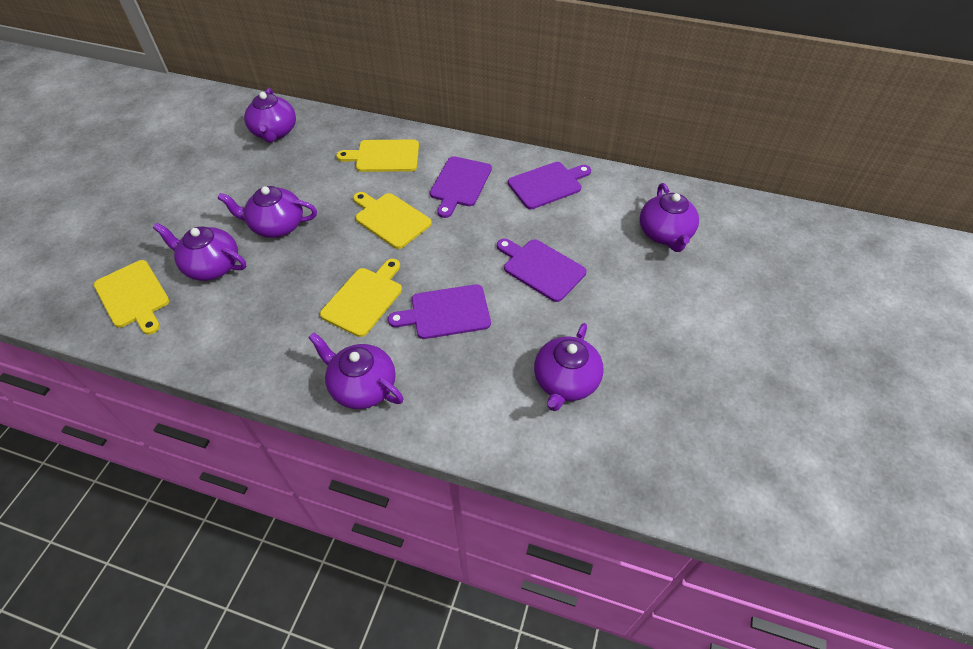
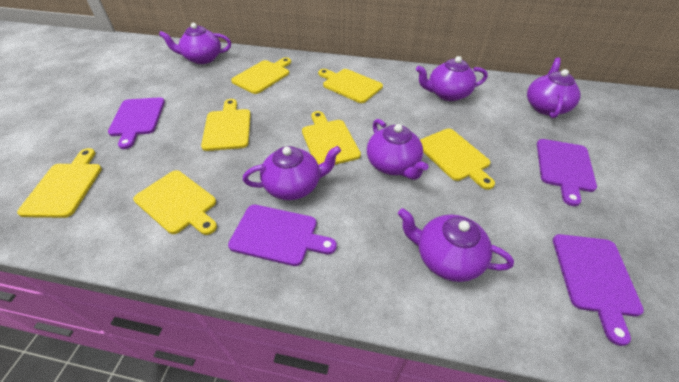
yellow cutting board: 4 -> 7

